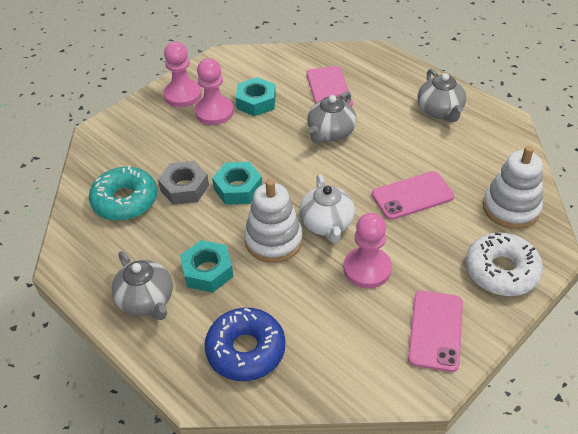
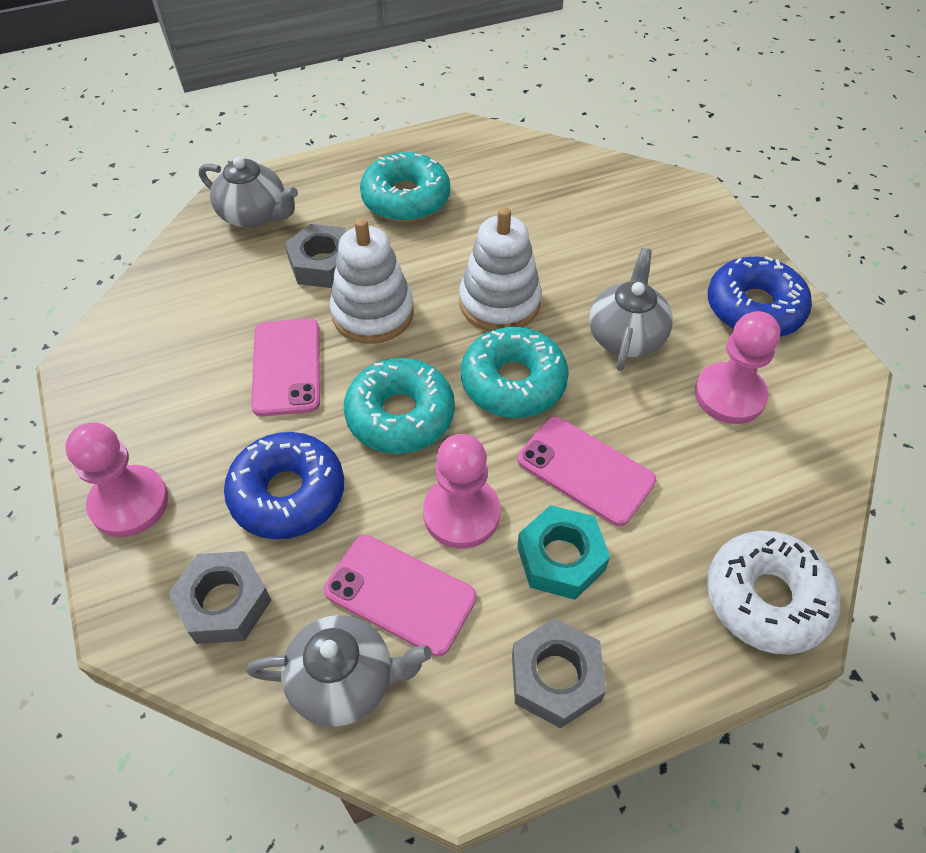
blue donut: 1 -> 2
grey nut: 1 -> 3
turquoise donut: 1 -> 3
turquoise nut: 3 -> 1
white teapot: 1 -> 0

